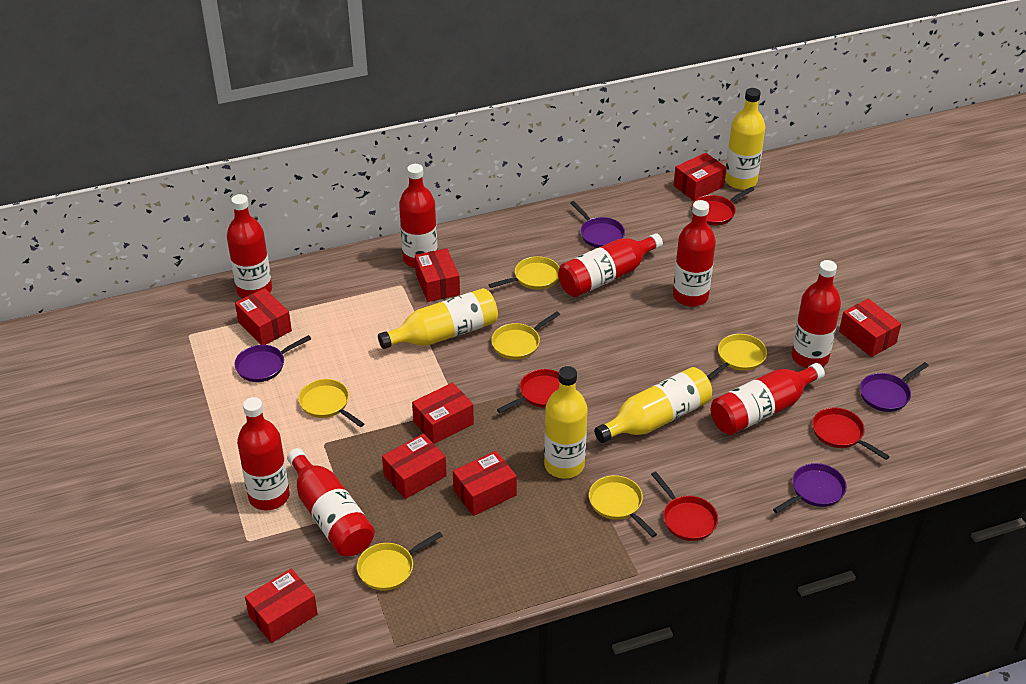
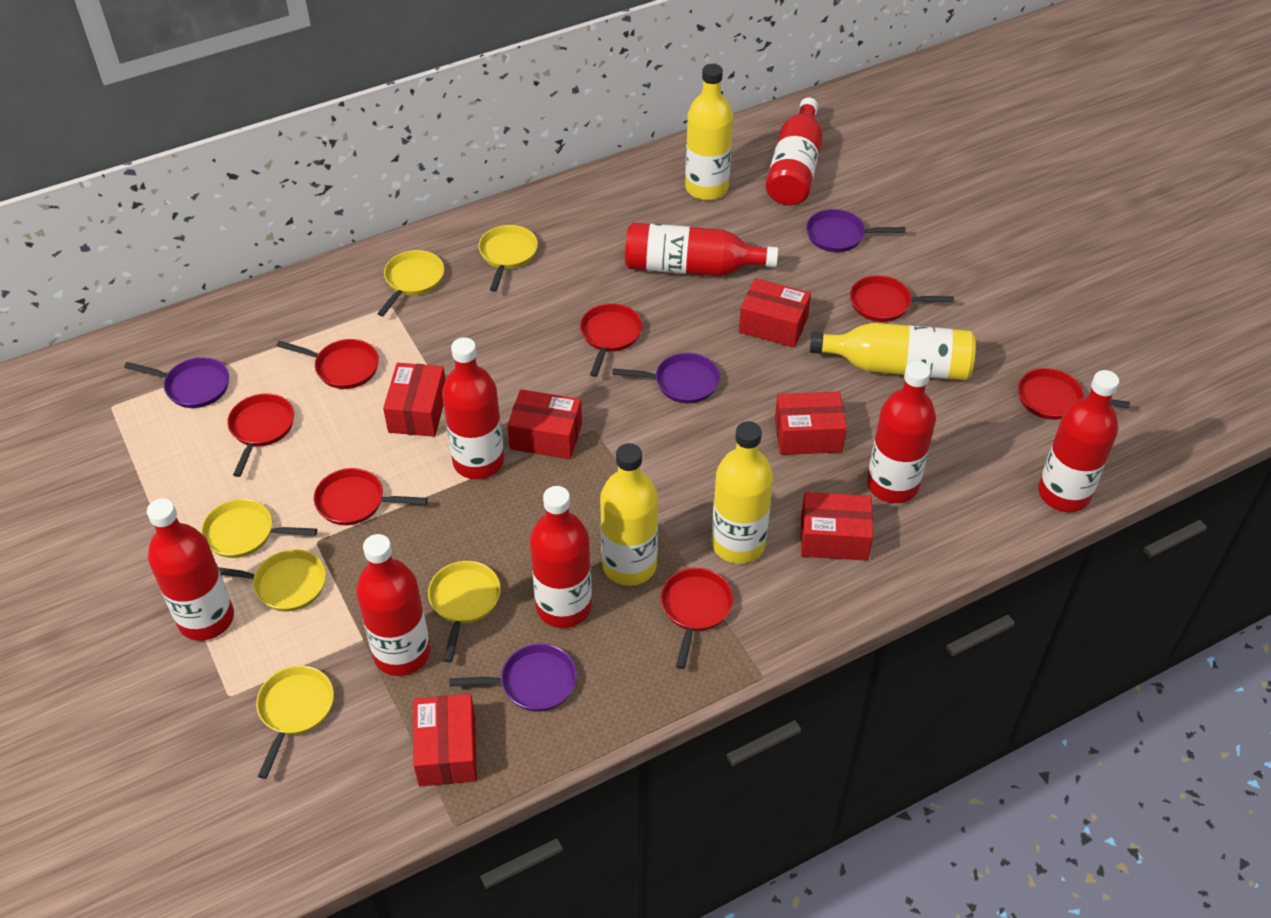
red box: 8 -> 6
red pan: 4 -> 7

